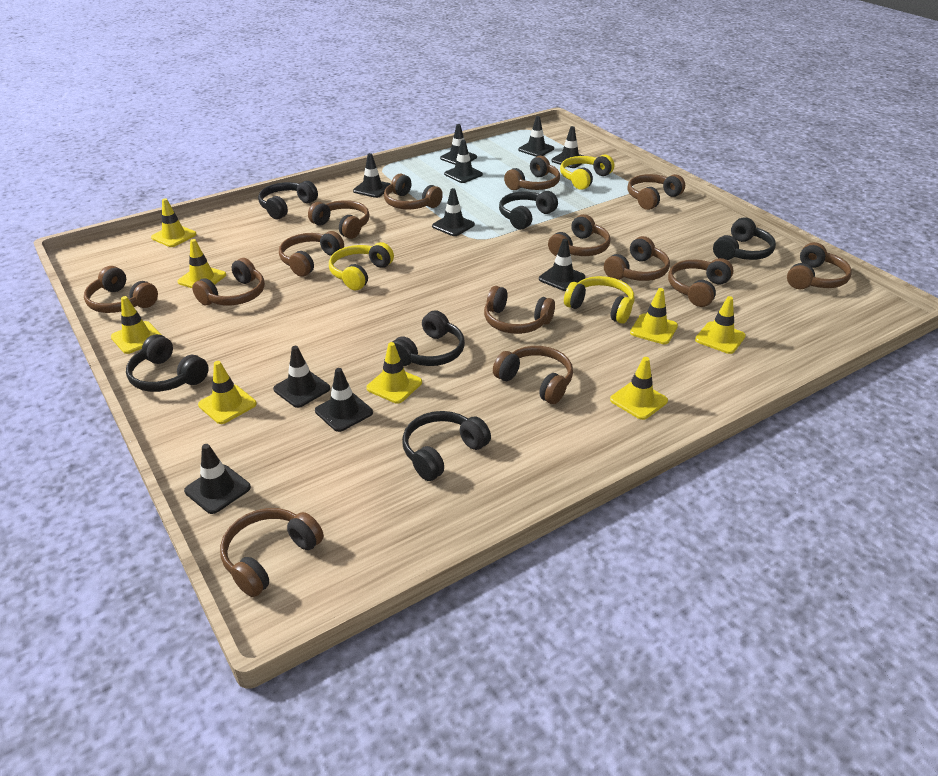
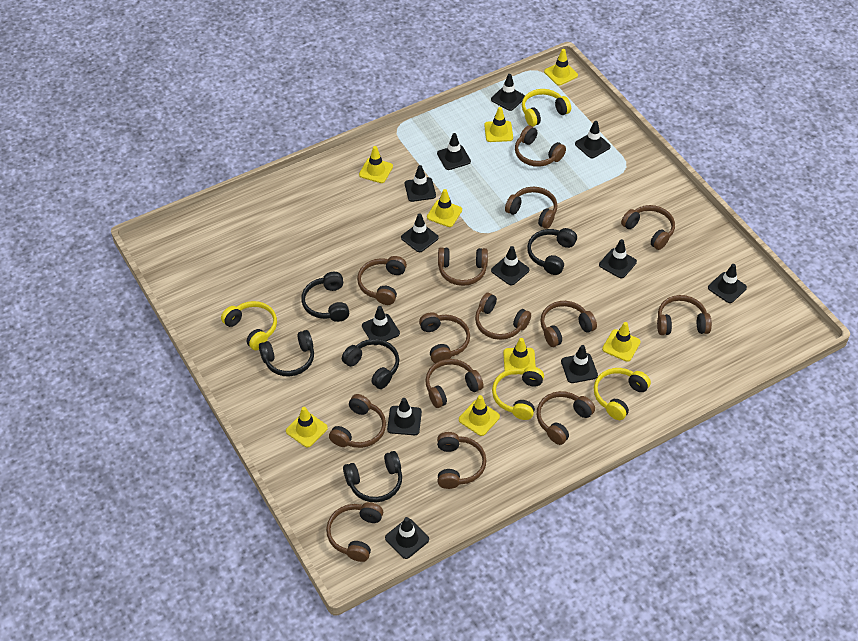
black headphones: 6 -> 5
black traffic cone: 10 -> 12
yellow headphones: 3 -> 4

